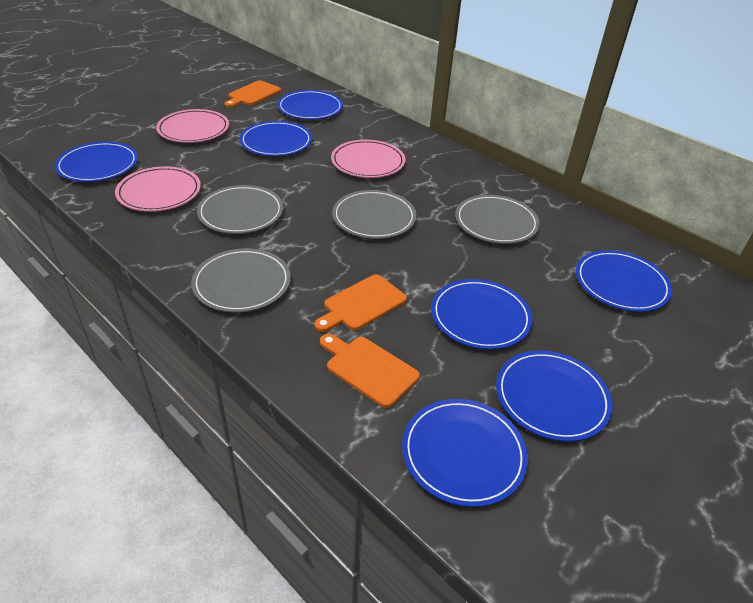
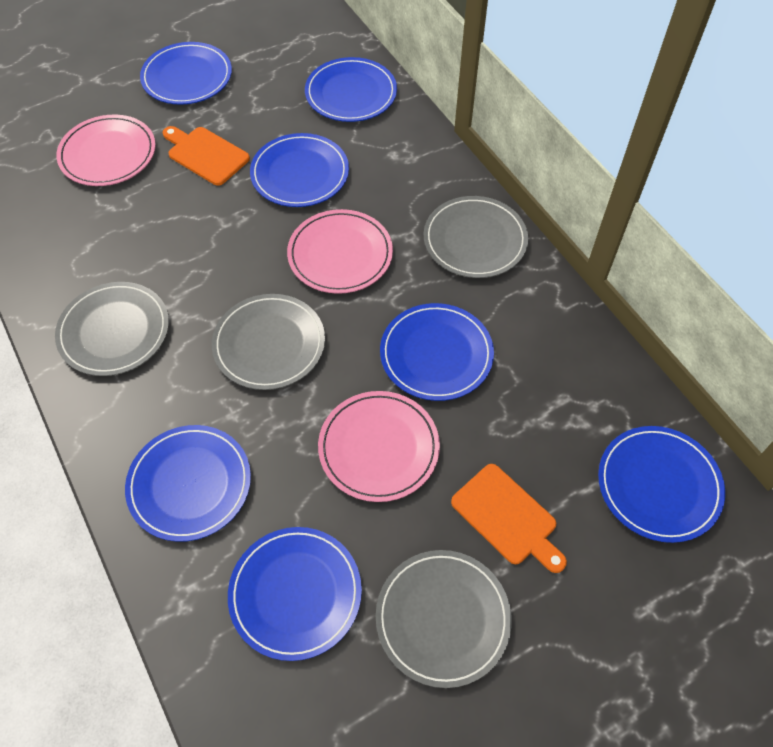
orange cutting board: 3 -> 2

